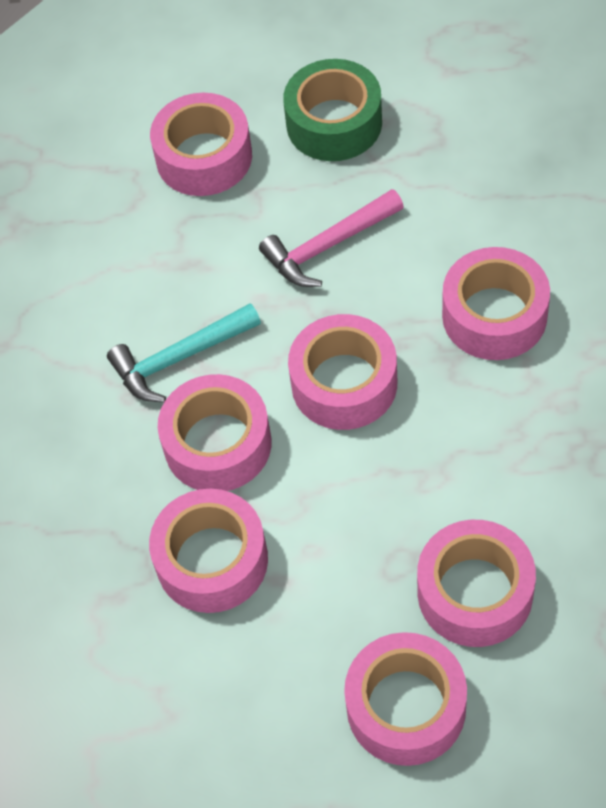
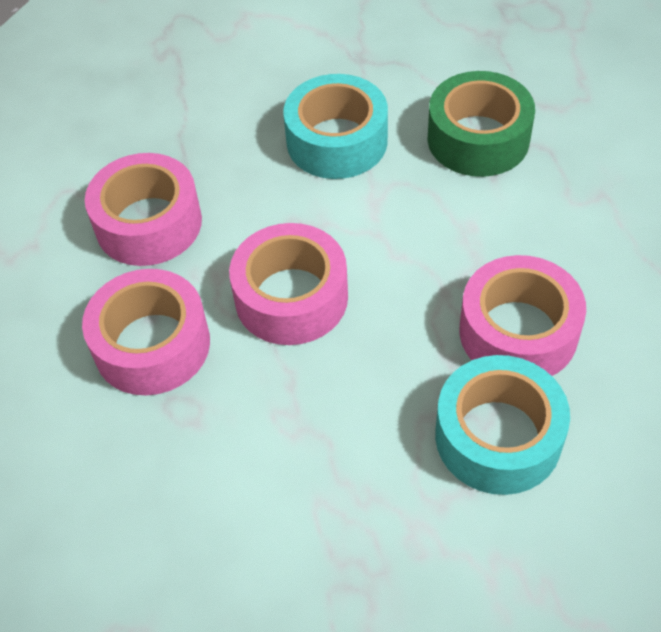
pink hammer: 1 -> 0
pink tape: 7 -> 4
turquoise hammer: 1 -> 0
turquoise tape: 0 -> 2

